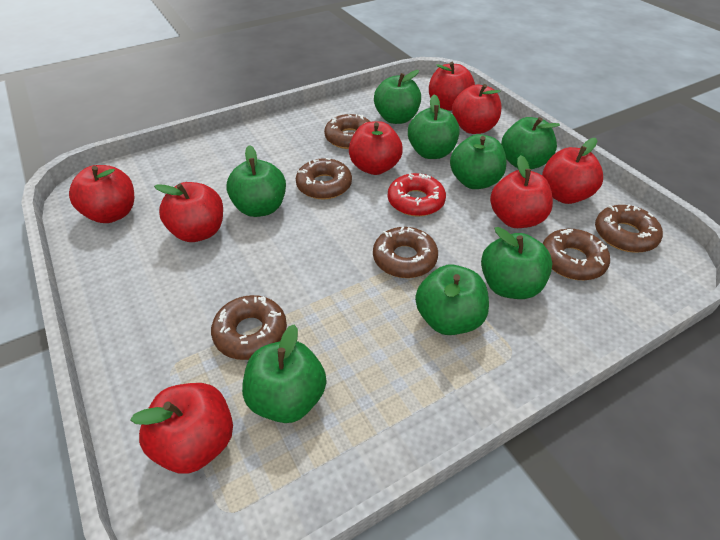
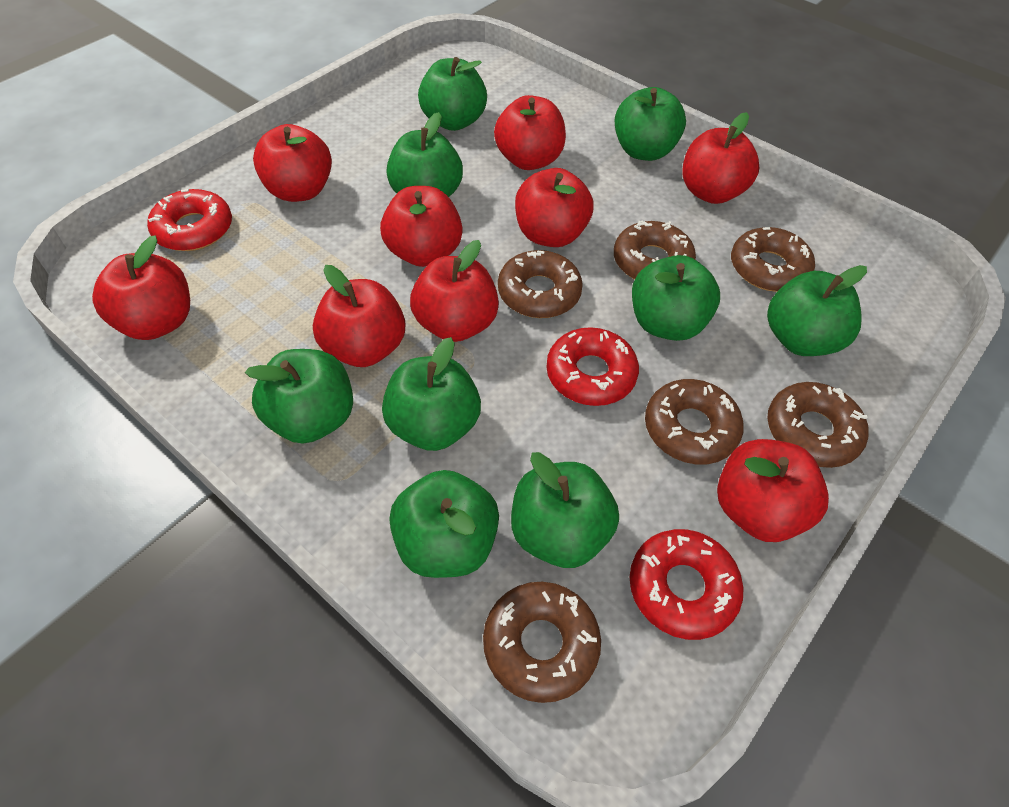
green apple: 8 -> 9
red apple: 8 -> 9
red donut: 1 -> 3

